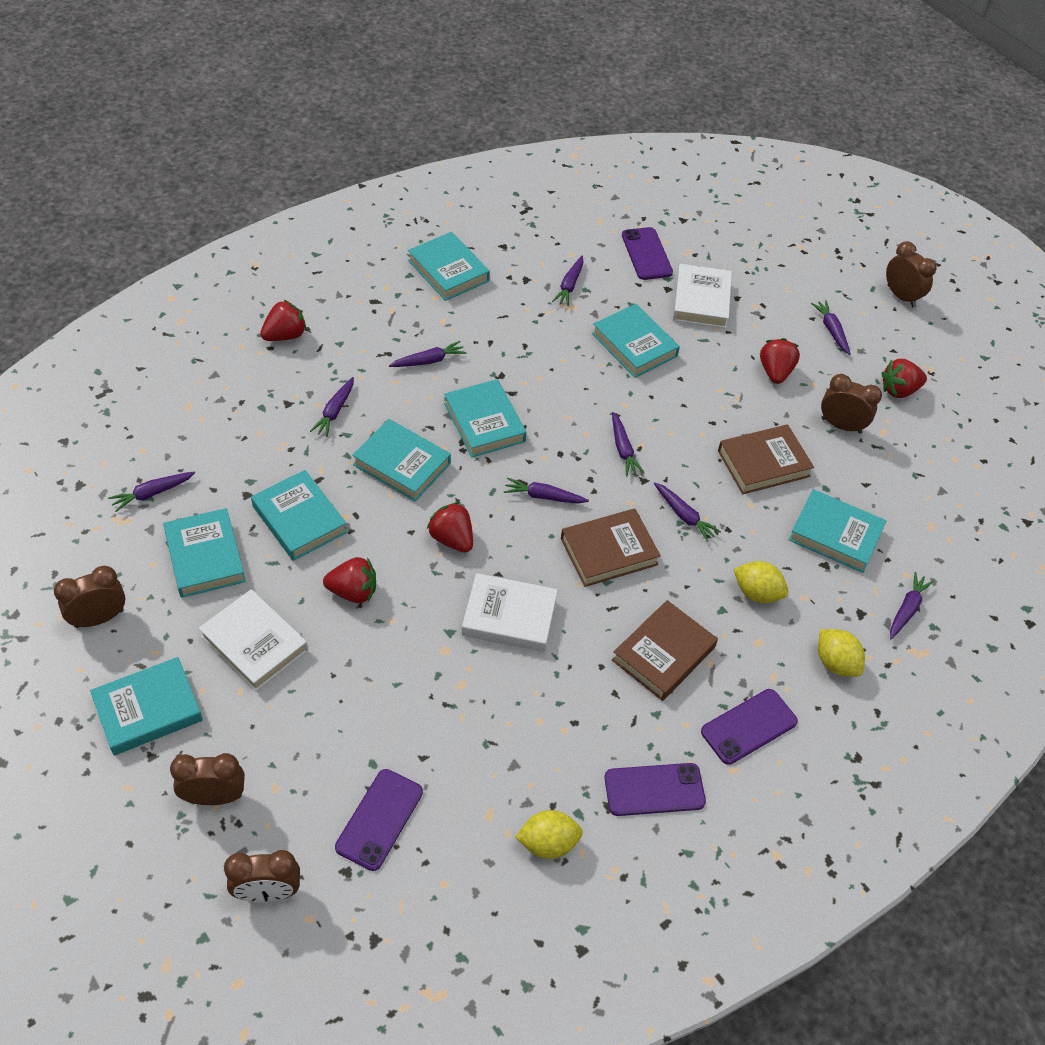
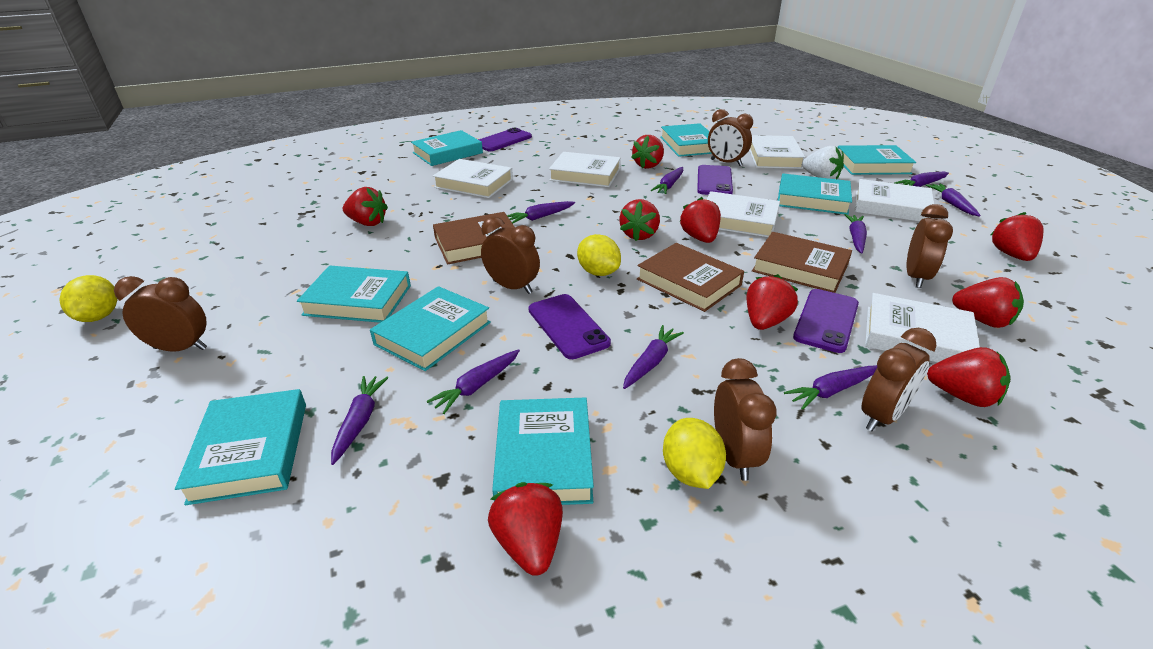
brown clock: 5 -> 6
red strawberry: 5 -> 9
white book: 3 -> 6
white strawberry: 0 -> 1

